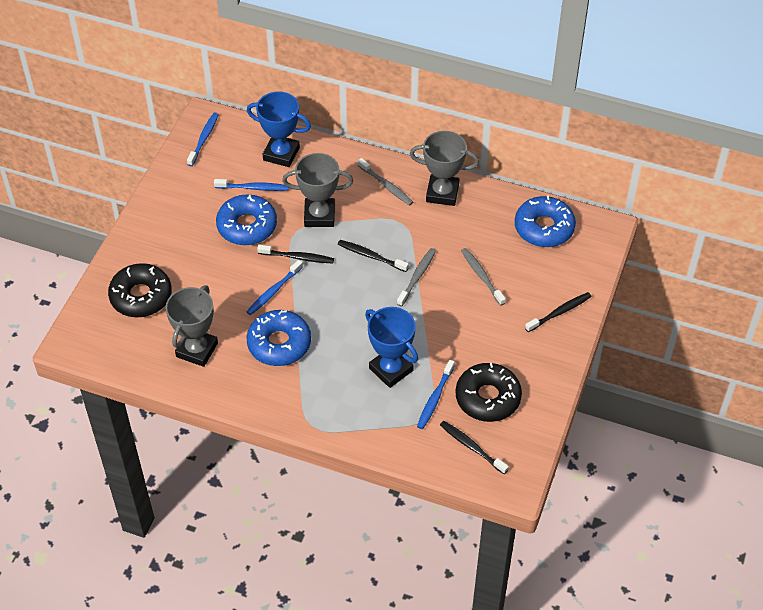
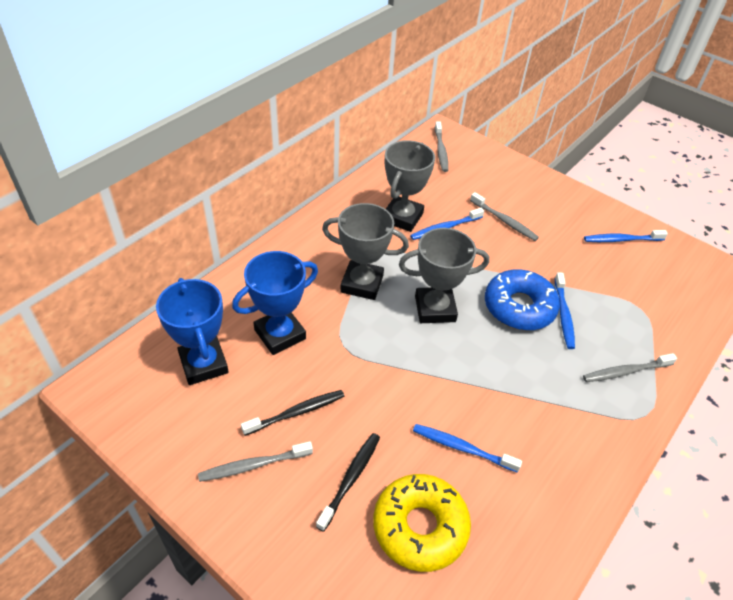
black donut: 2 -> 0
black toothbrush: 4 -> 2
blue donut: 3 -> 1
grey toothbrush: 3 -> 4
yellow donut: 0 -> 1

